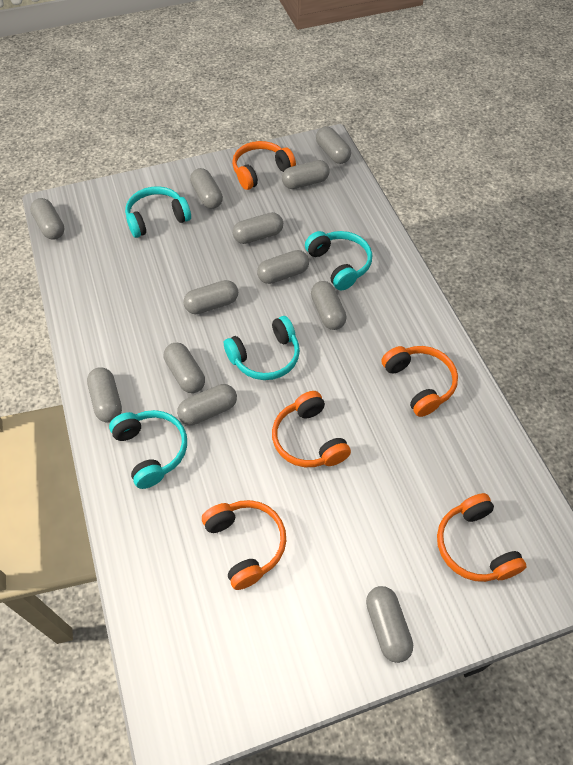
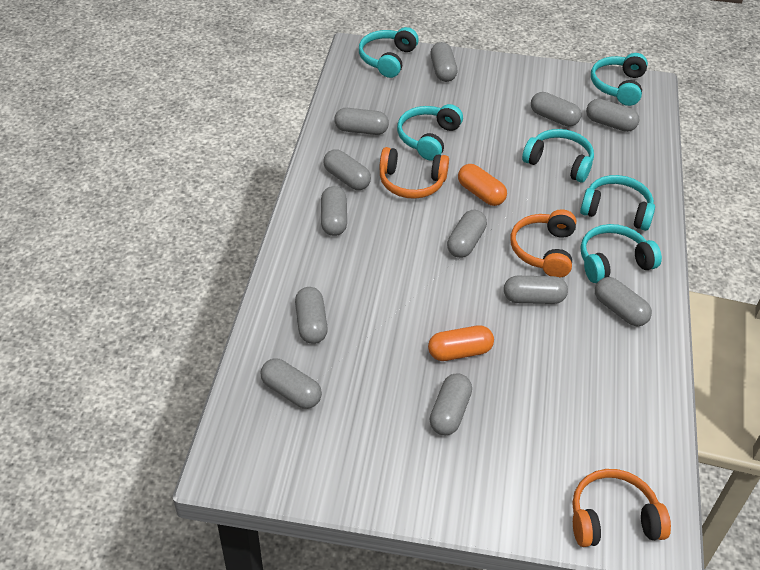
orange capsule: 0 -> 2
orange headphones: 5 -> 3
turquoise headphones: 4 -> 6

